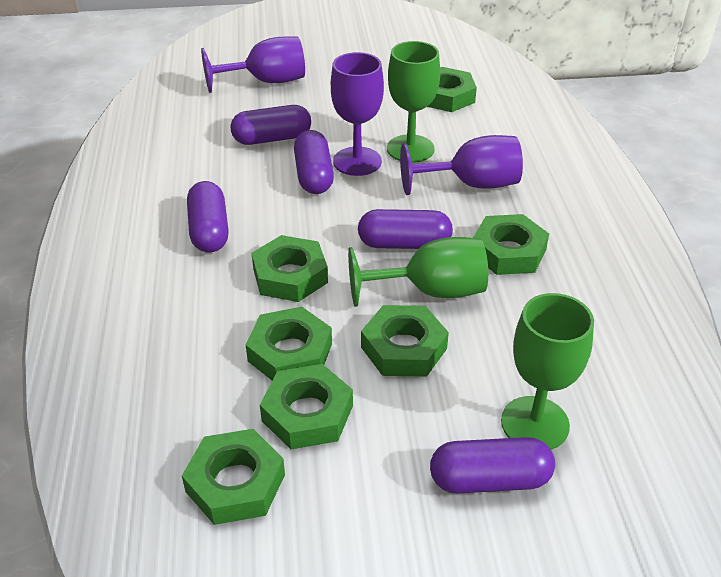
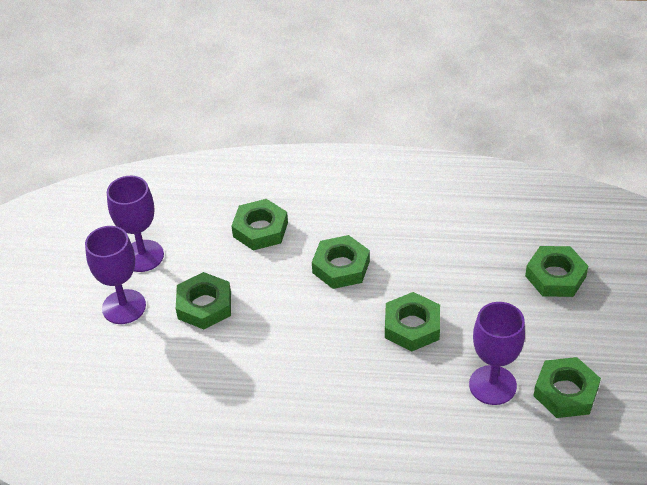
green goblet: 3 -> 0
green nut: 7 -> 6
purple capsule: 5 -> 0

